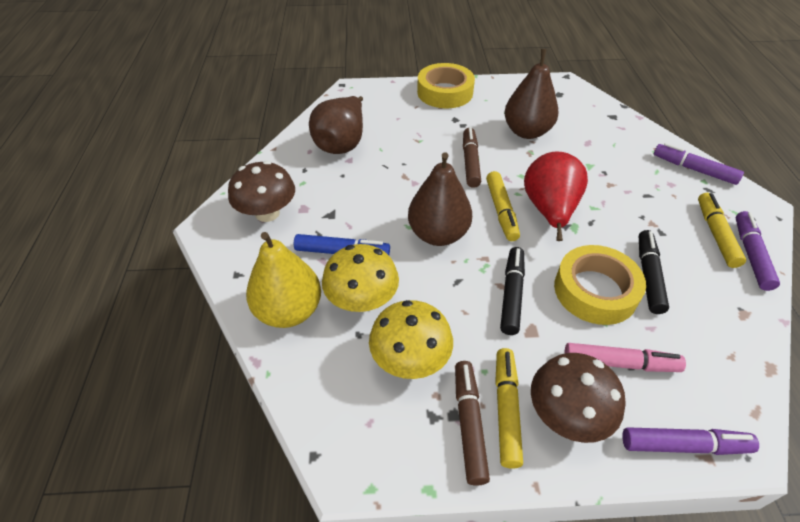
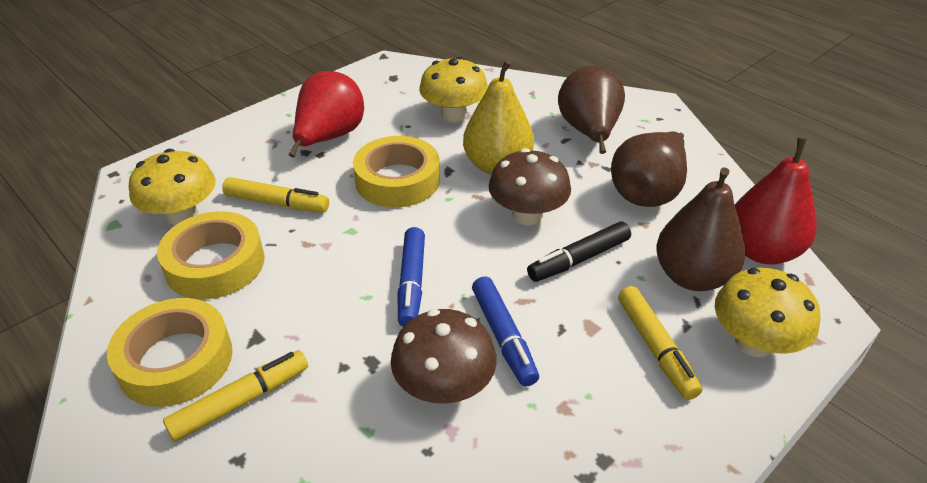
black marker: 2 -> 1
blue marker: 1 -> 2
brown marker: 2 -> 0
pink marker: 1 -> 0
purple marker: 3 -> 0
red pear: 1 -> 2
yellow mushroom: 2 -> 3
yellow tape: 2 -> 3

